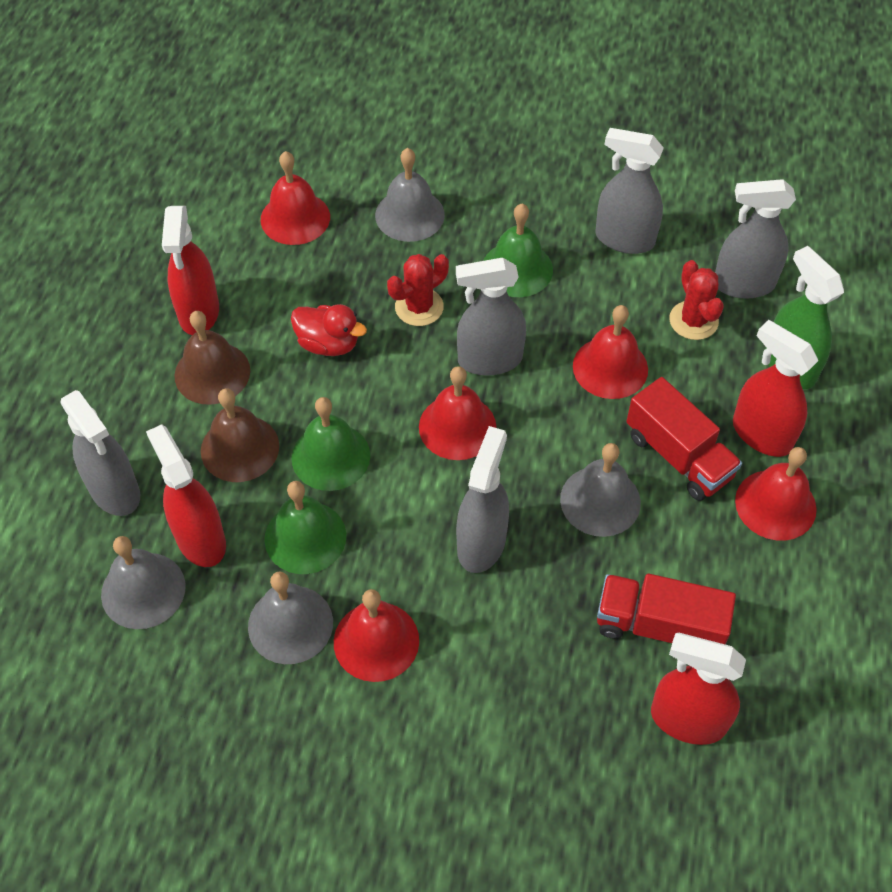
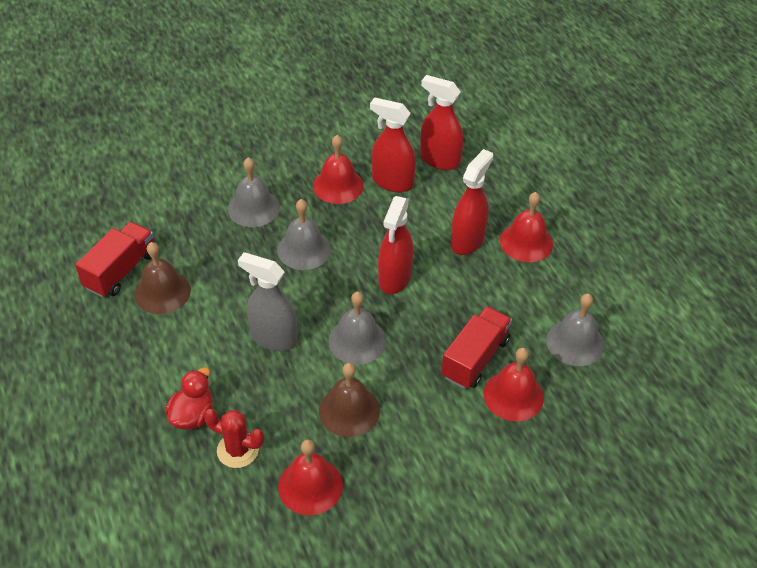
green bell: 3 -> 0
green spray bottle: 1 -> 0
grey spray bottle: 5 -> 1
red bell: 5 -> 4
red cactus: 2 -> 1

